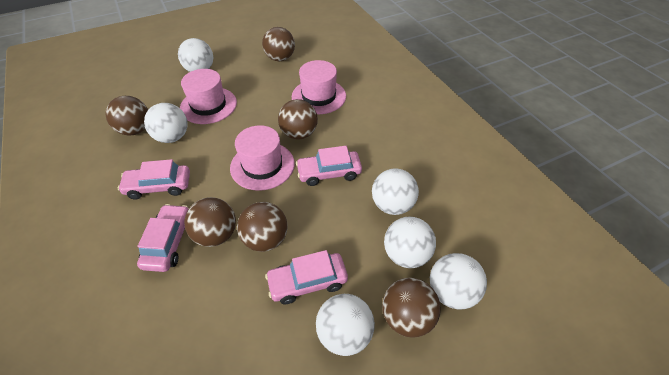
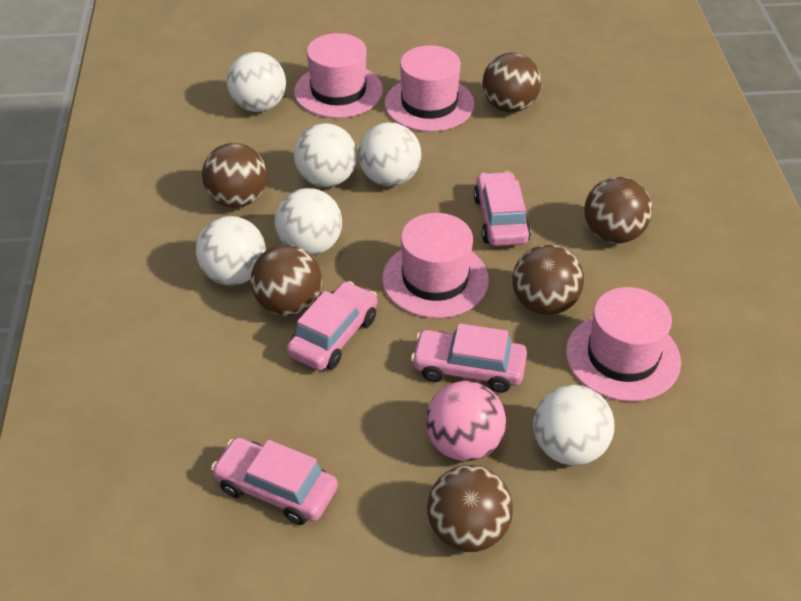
pink ball: 0 -> 1
pink hat: 3 -> 4

